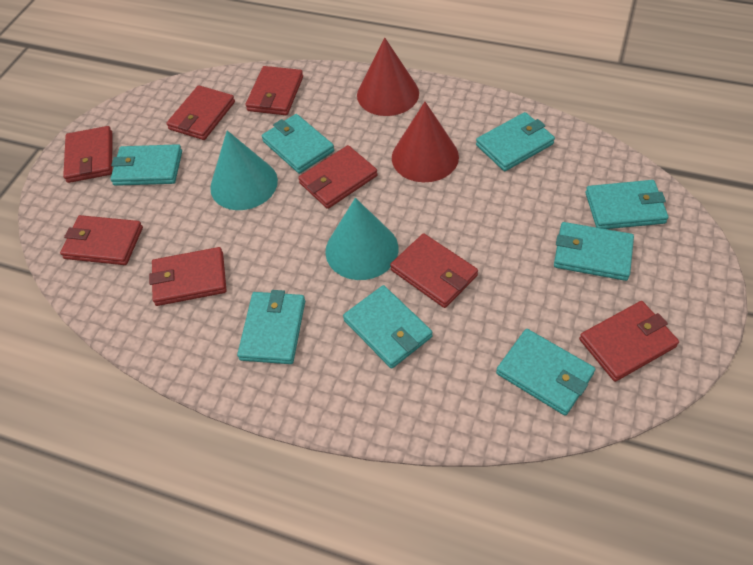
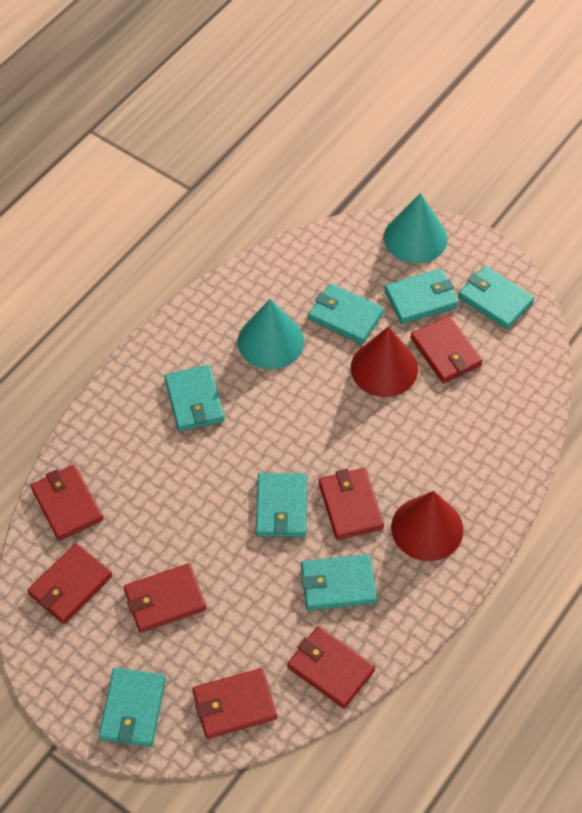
red wallet: 8 -> 7
turquoise wallet: 8 -> 7

